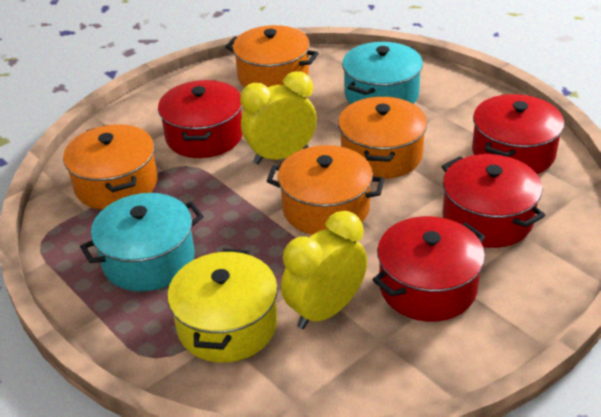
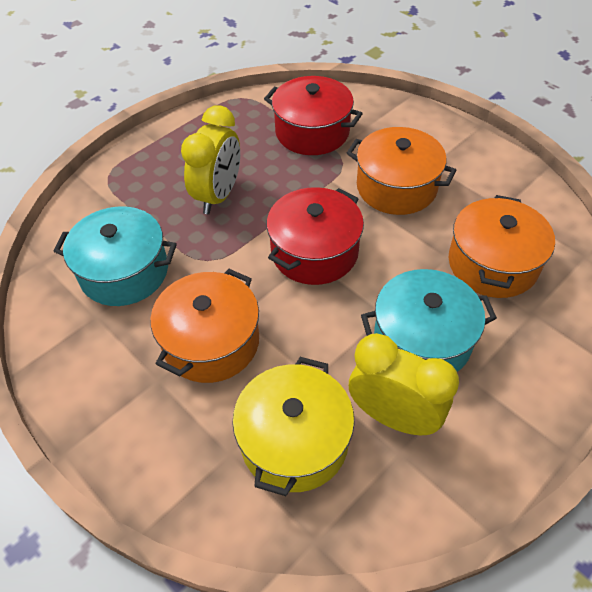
orange pot: 4 -> 3
red pot: 4 -> 2

